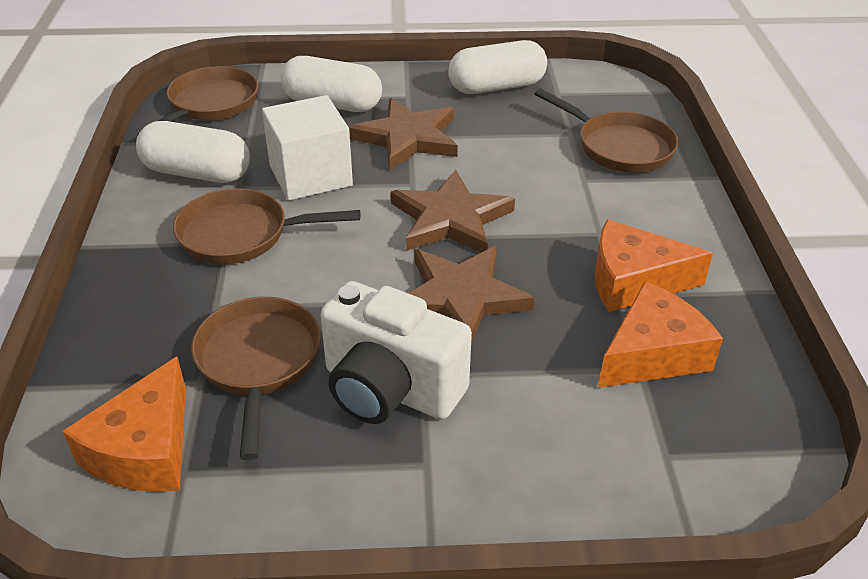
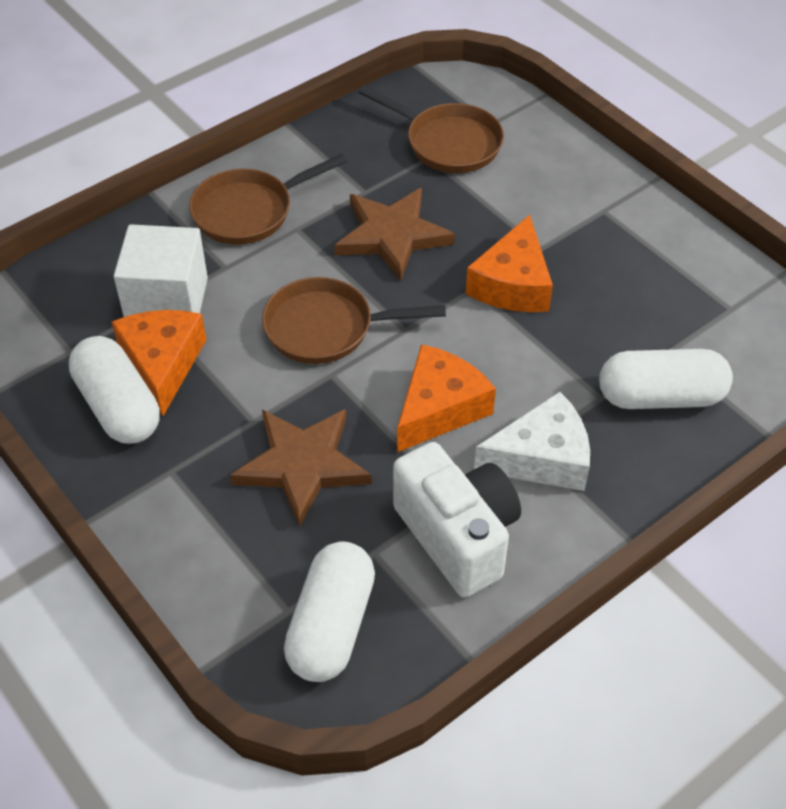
brown pan: 4 -> 3
brown star: 3 -> 2
white cheese: 0 -> 1

